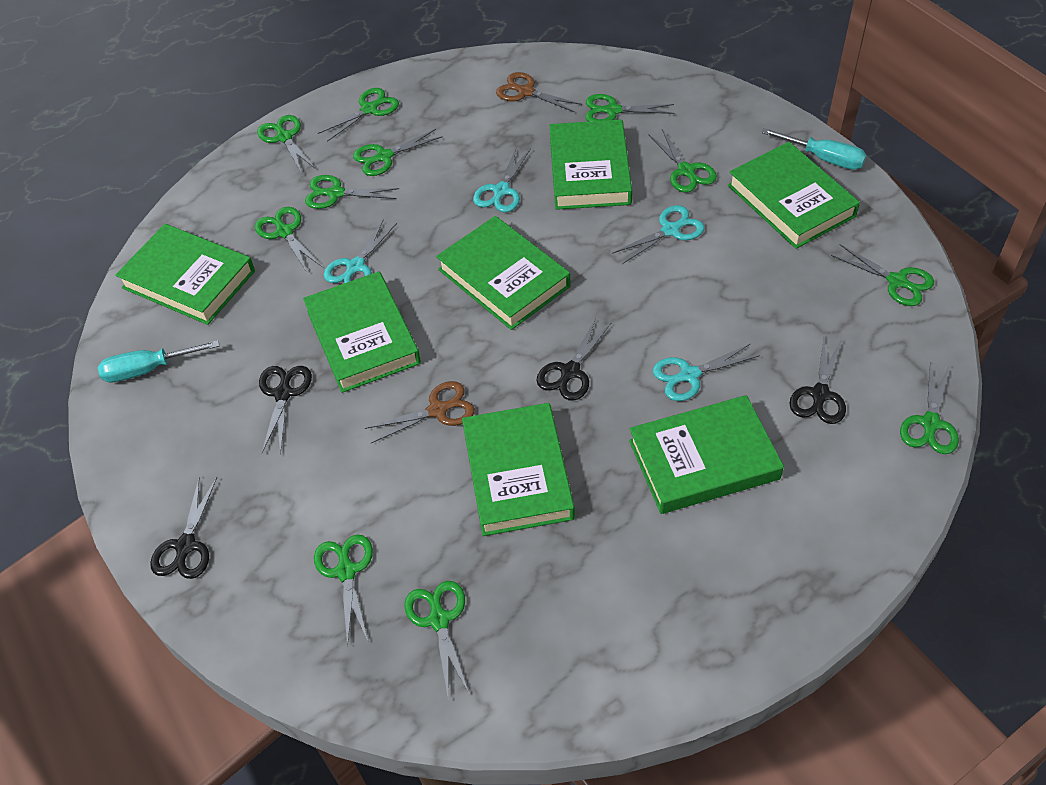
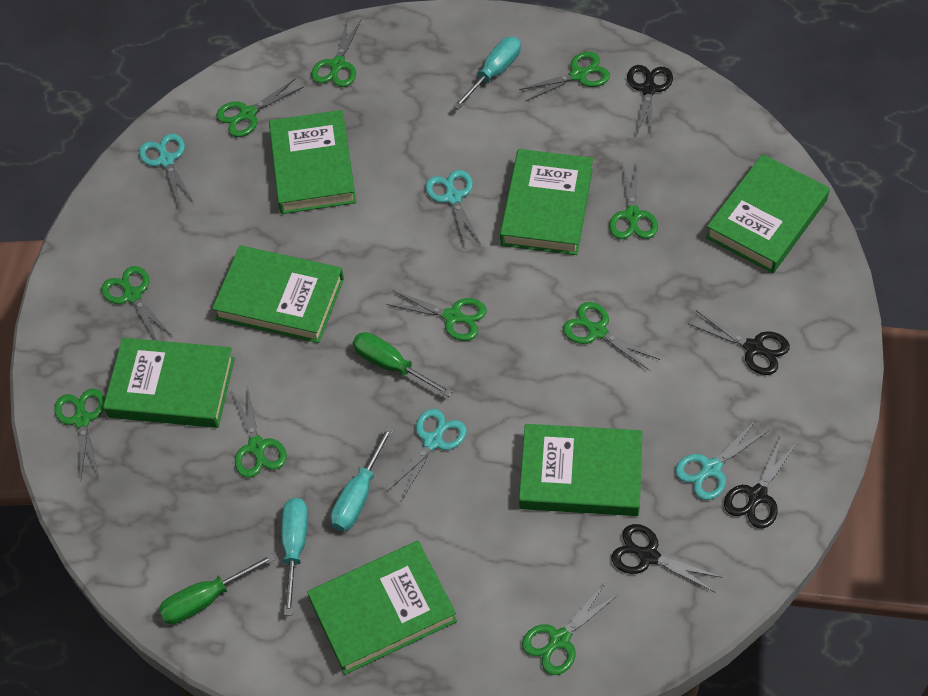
brown scissors: 2 -> 0
green scissors: 11 -> 10
green screwdriver: 0 -> 2
turquoise screwdriver: 2 -> 3

